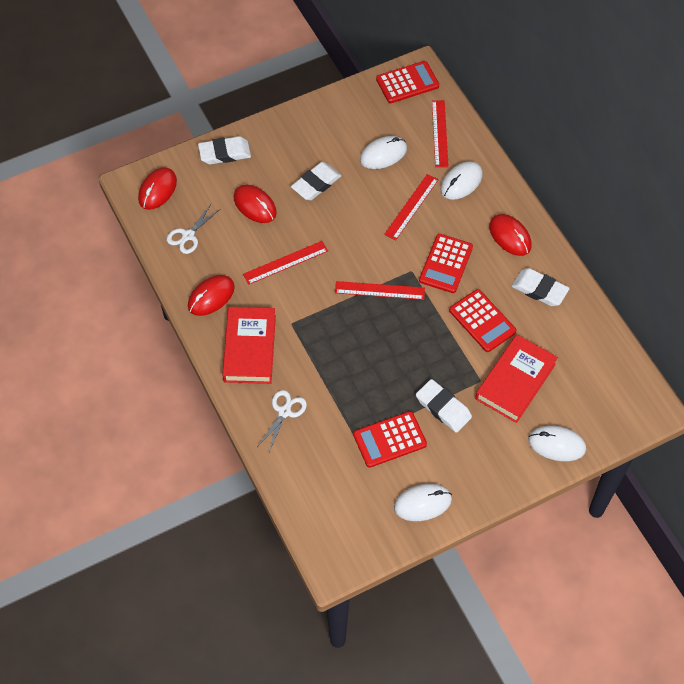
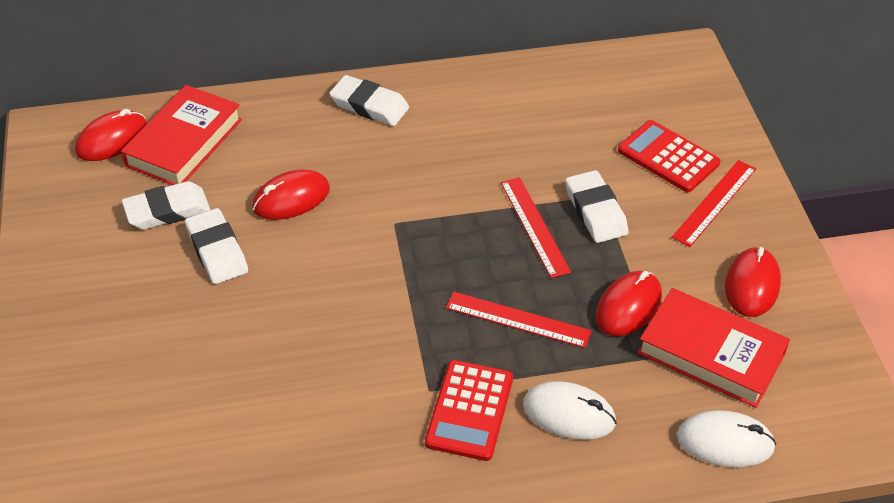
red calculator: 4 -> 2
red ruler: 4 -> 3
white mouse: 4 -> 2
white scissors: 2 -> 0

